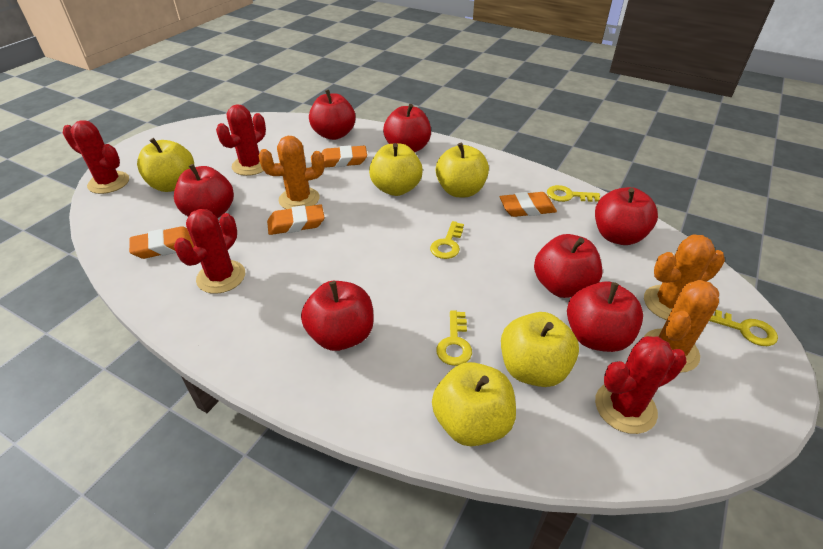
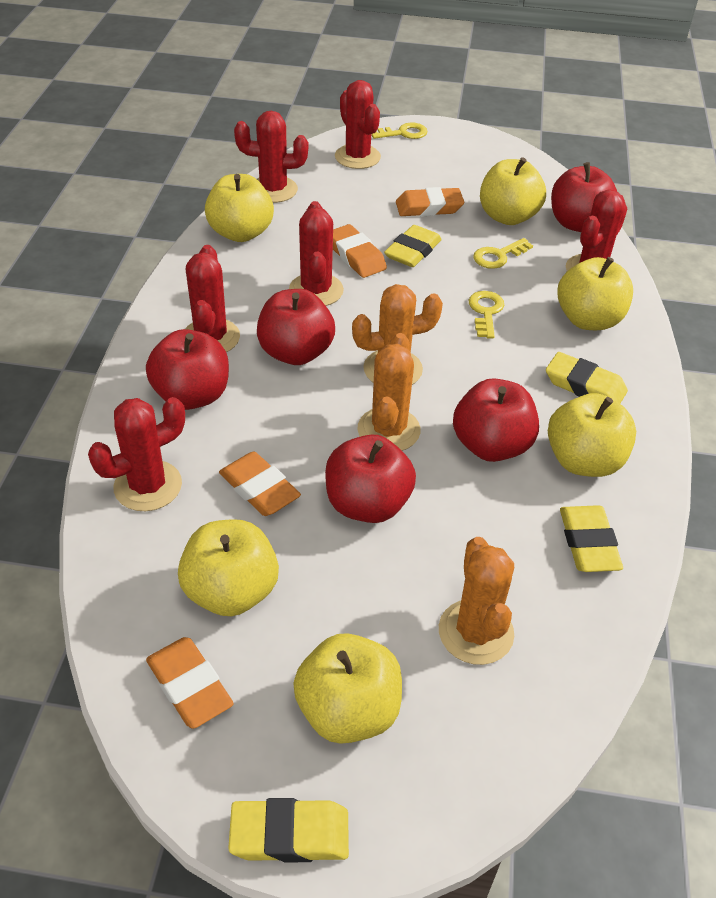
red apple: 7 -> 5
red cactus: 4 -> 6
yellow apple: 5 -> 6
yellow eraser: 0 -> 4
yellow key: 4 -> 3

